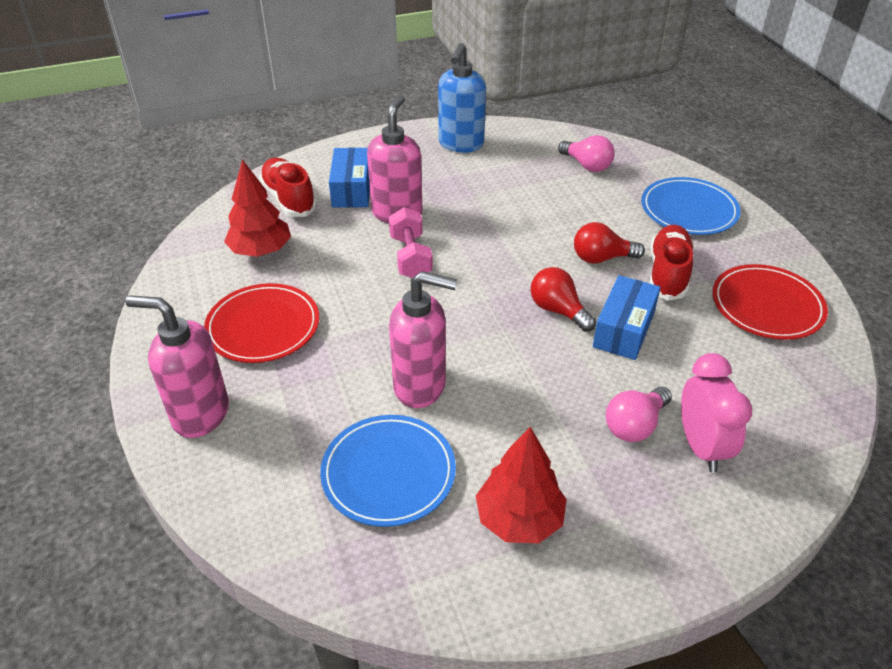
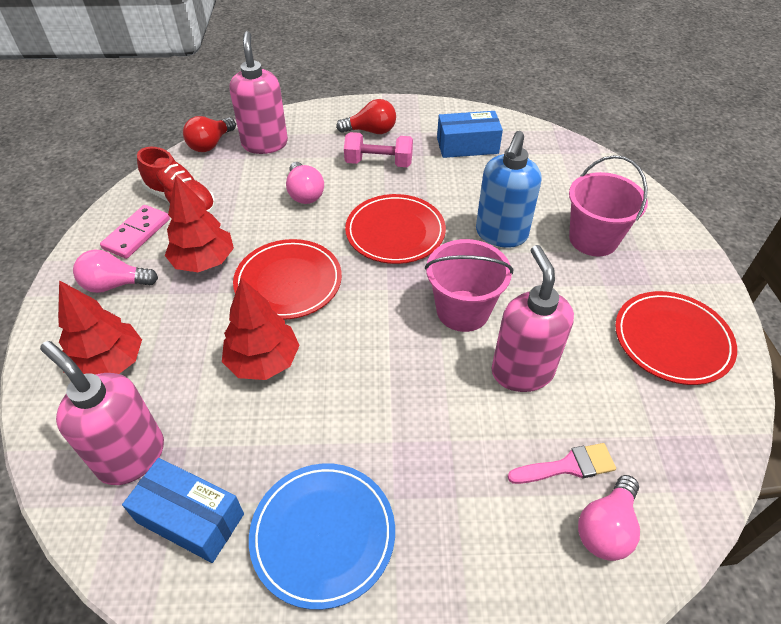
blue plate: 2 -> 1
pink brush: 0 -> 1
pink bucket: 0 -> 2
pink clock: 1 -> 0
pink domino: 0 -> 1
pink light bulb: 2 -> 3
red plate: 2 -> 3
red shoe: 2 -> 1
red tree: 2 -> 3

